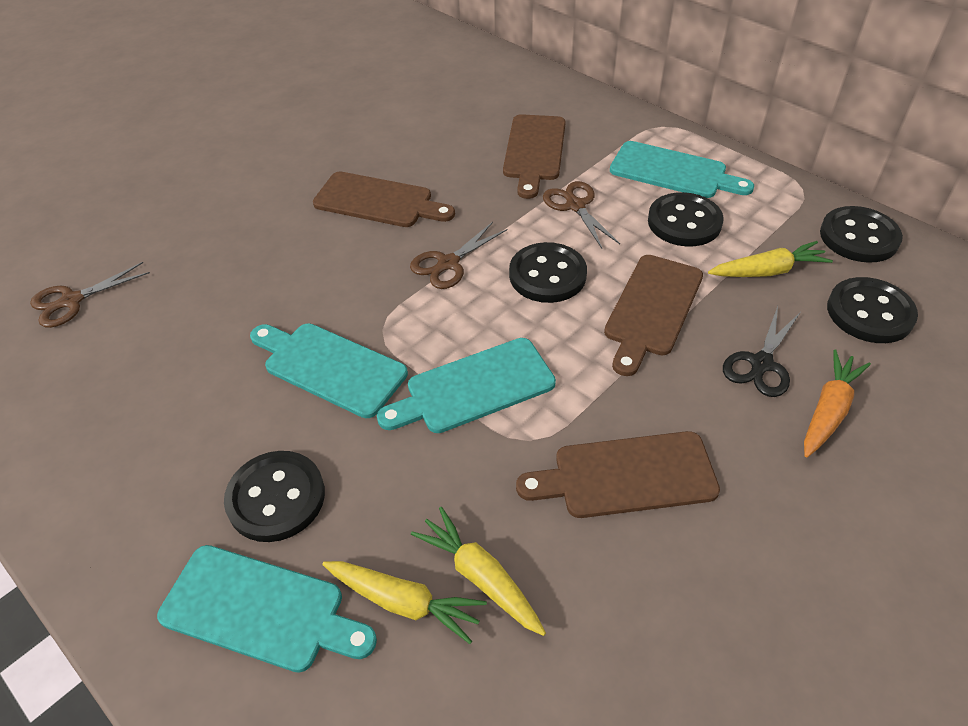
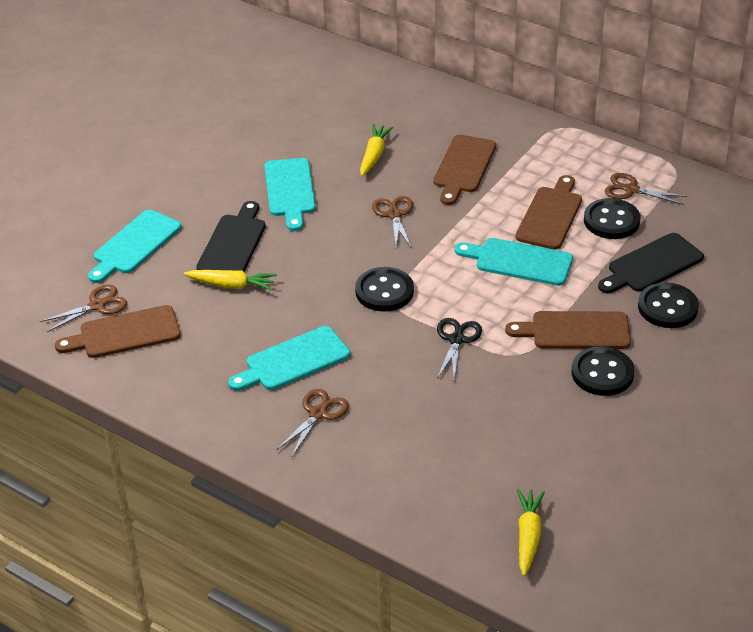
black button: 5 -> 4
black cutting board: 0 -> 2
brown scissors: 3 -> 4
orange carrot: 1 -> 0

